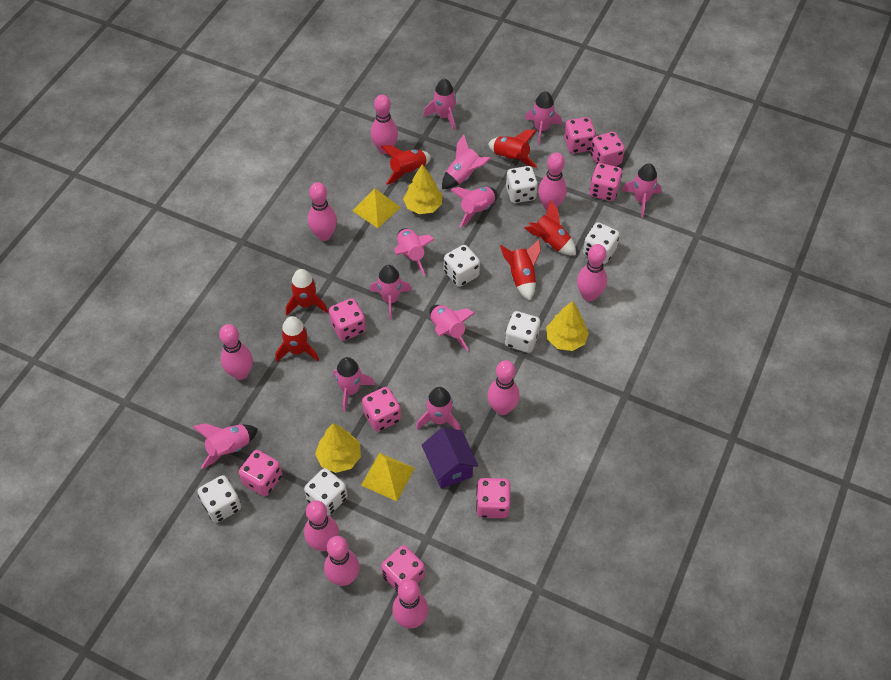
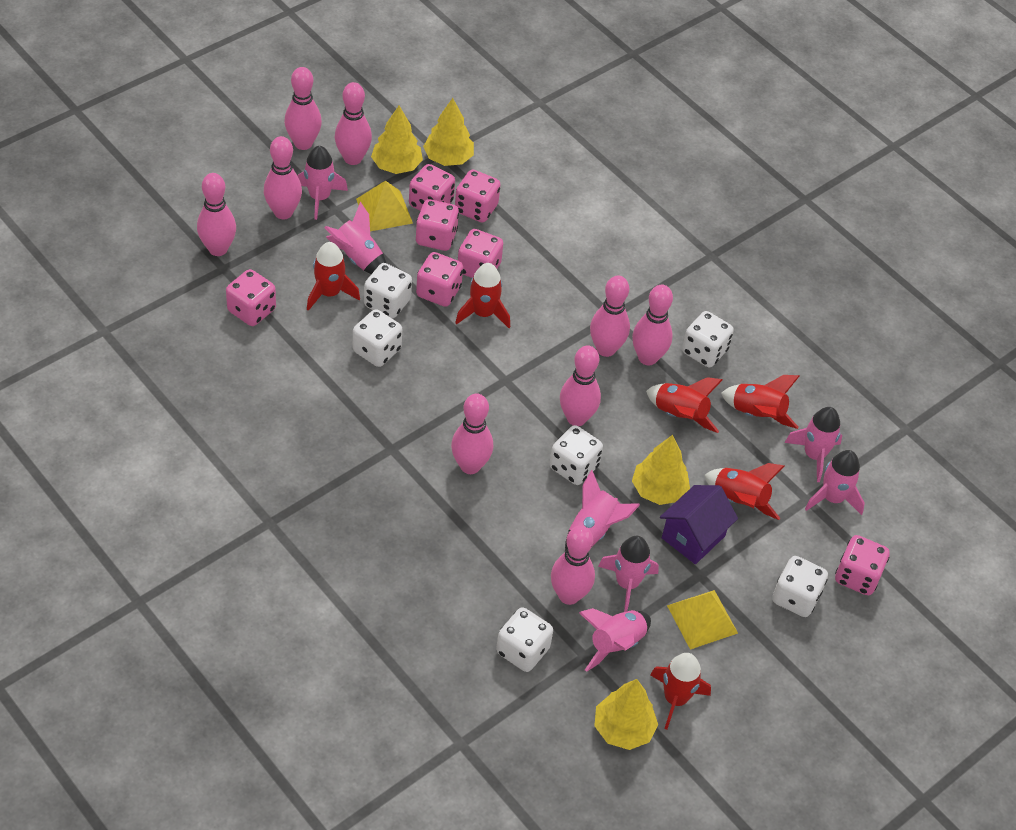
pink dice: 8 -> 7
pink rocket: 11 -> 7
yellow tree: 3 -> 4

